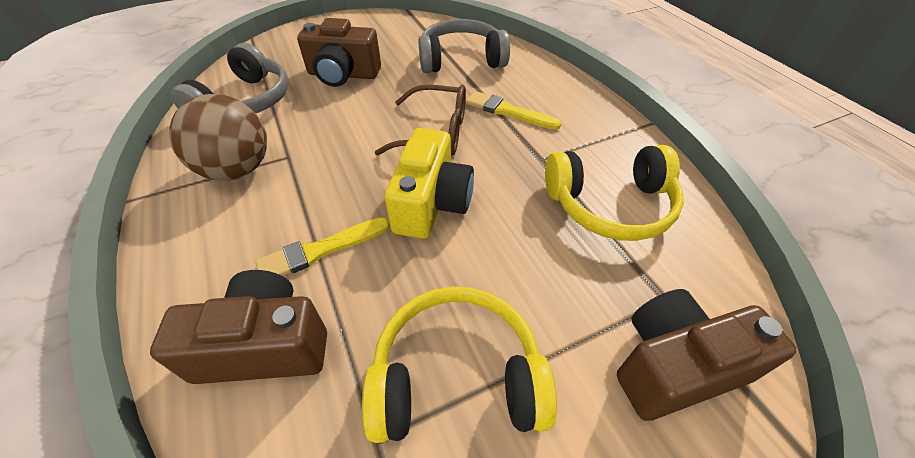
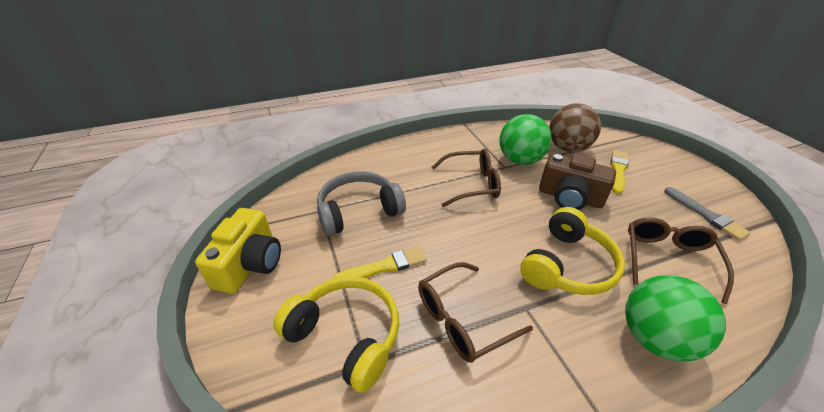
brown camera: 3 -> 1
brown glasses: 1 -> 3
green ball: 0 -> 2
grey brush: 0 -> 1
grey headphones: 2 -> 1

